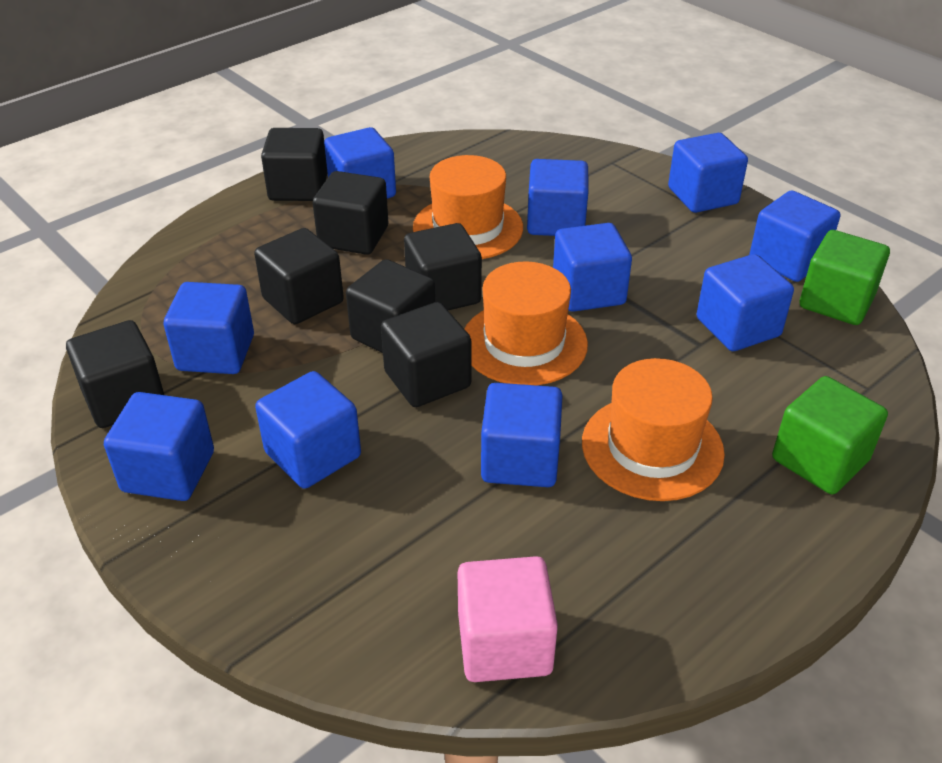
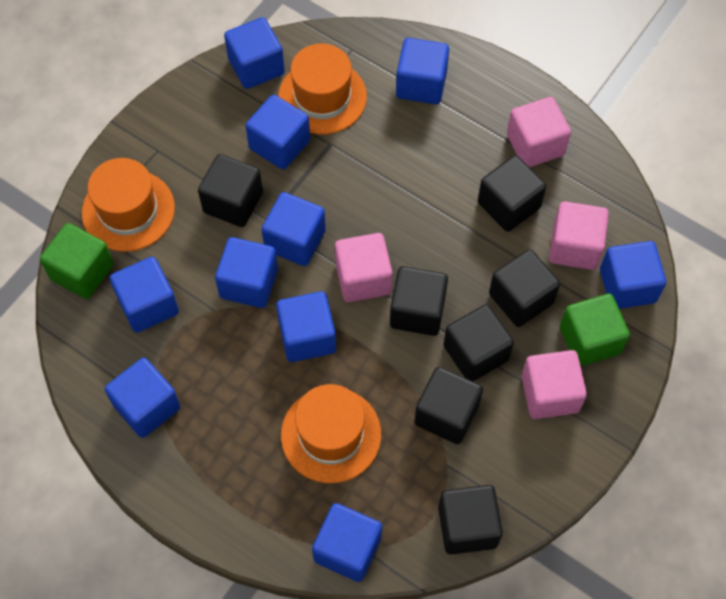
pink cube: 1 -> 4

